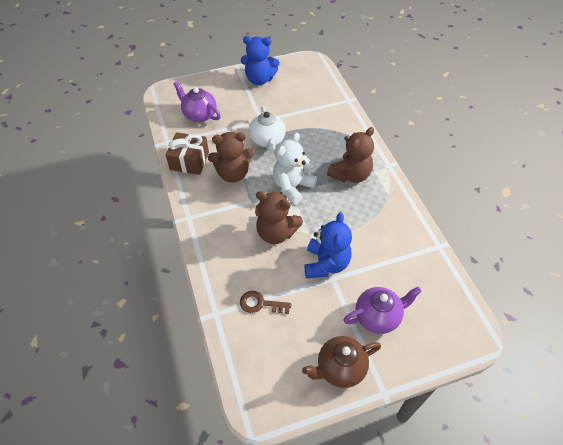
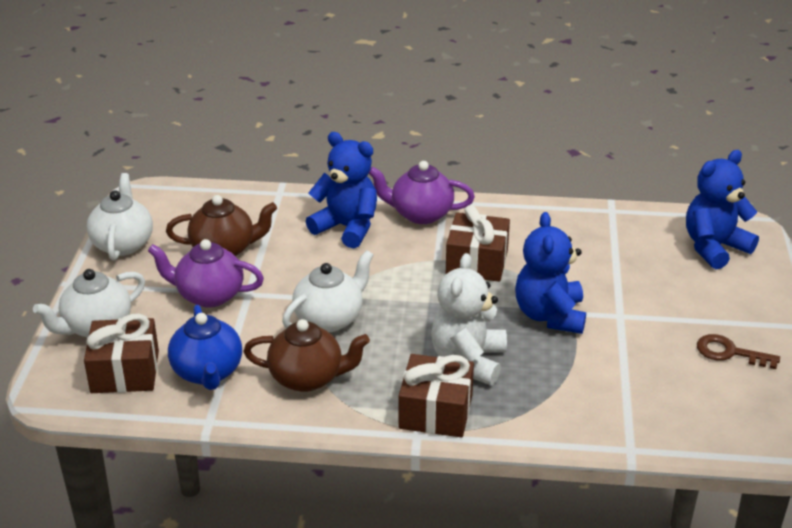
blue teapot: 0 -> 1
blue teddy bear: 2 -> 3
brown gift: 1 -> 3
brown teapot: 1 -> 2
brown teddy bear: 3 -> 0
white teapot: 1 -> 3

